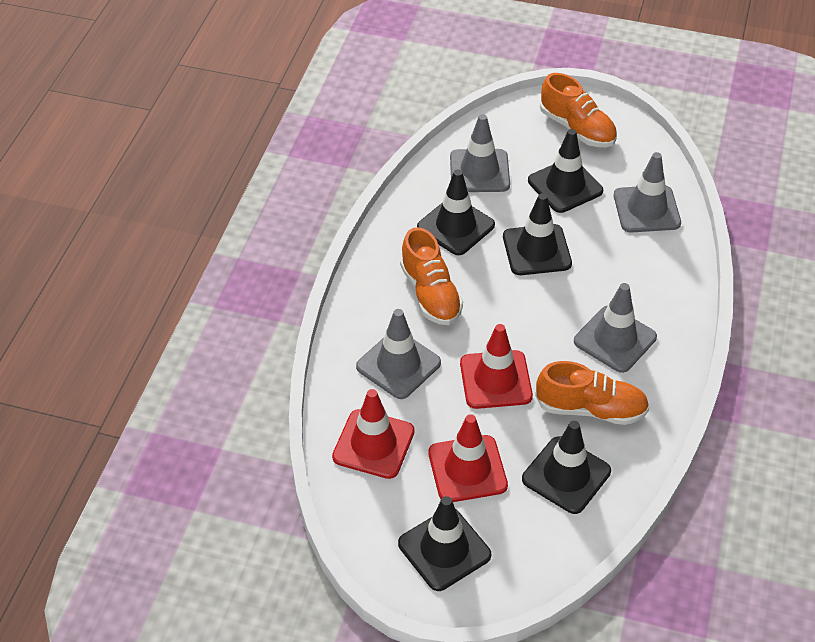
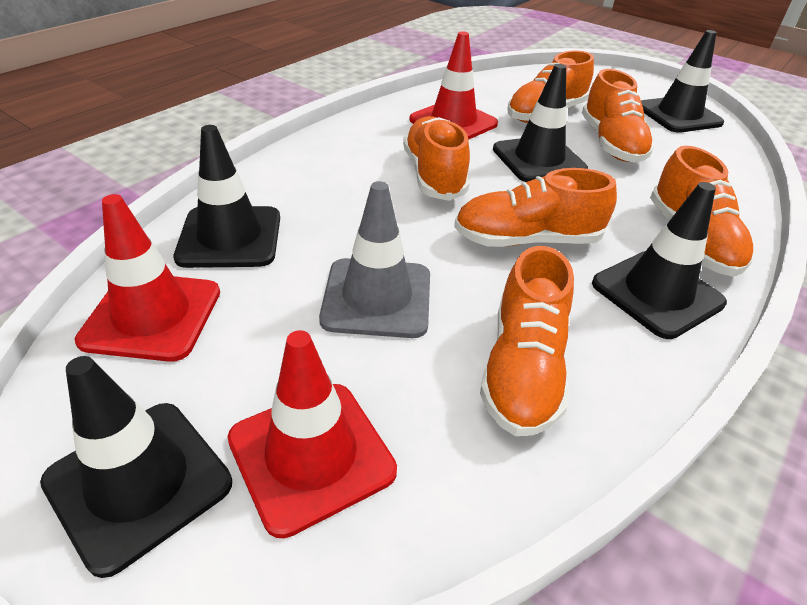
grey traffic cone: 4 -> 1
orange shoe: 3 -> 6

